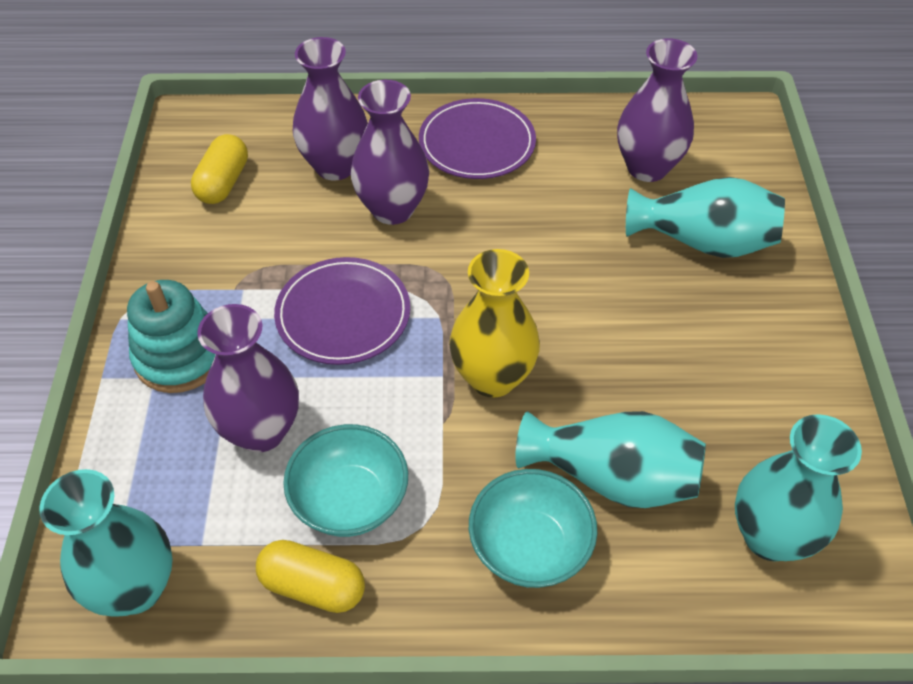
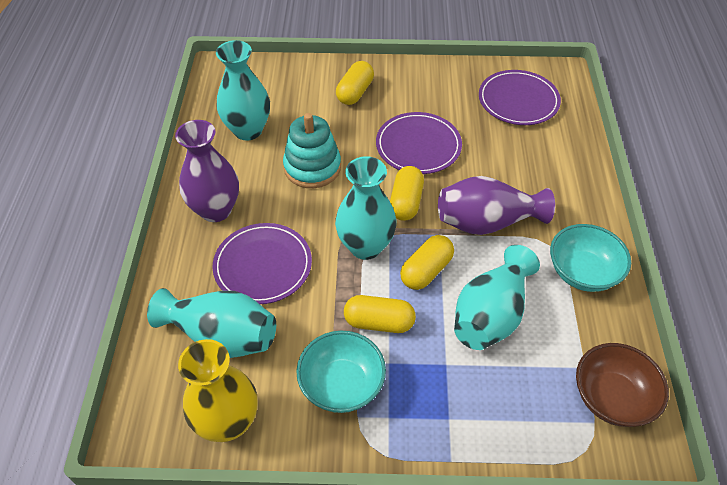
brown bowl: 0 -> 1
purple plate: 2 -> 3
purple vase: 4 -> 2
yellow capsule: 2 -> 4

